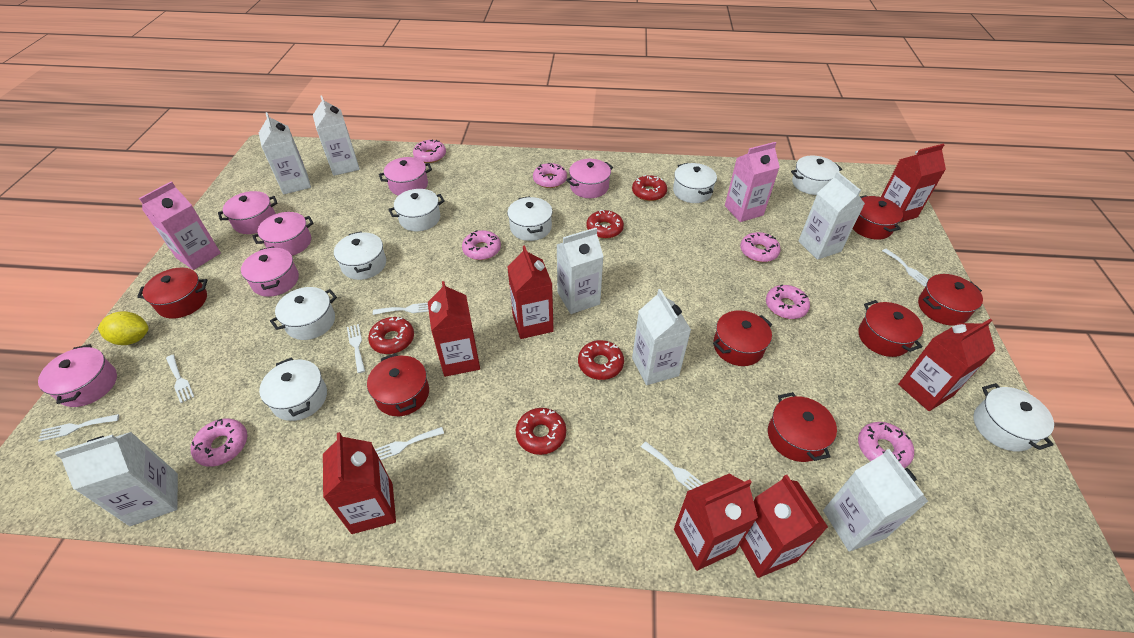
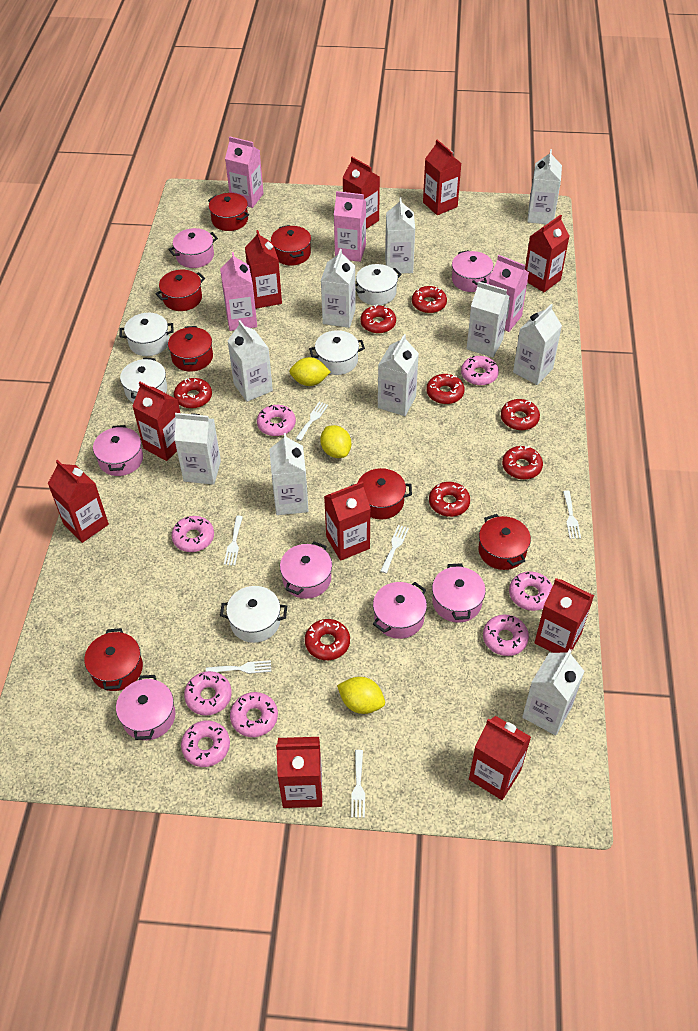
pink carton: 2 -> 4
pink donut: 7 -> 8
pink pot: 6 -> 7
red carton: 7 -> 10
red donut: 5 -> 8
white carton: 7 -> 10
white fork: 7 -> 6
white pot: 8 -> 5
yellow lemon: 1 -> 3

